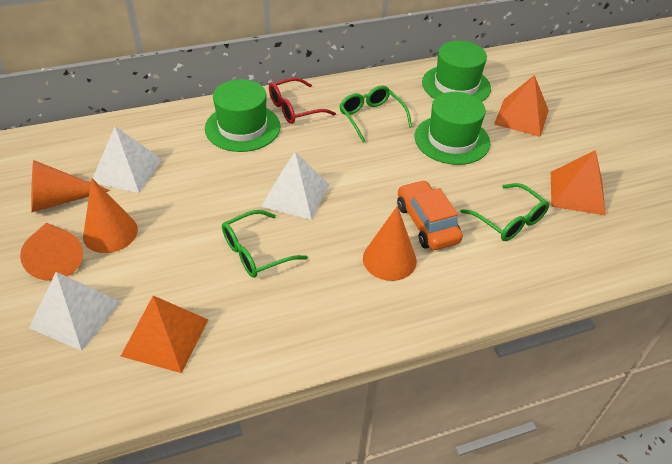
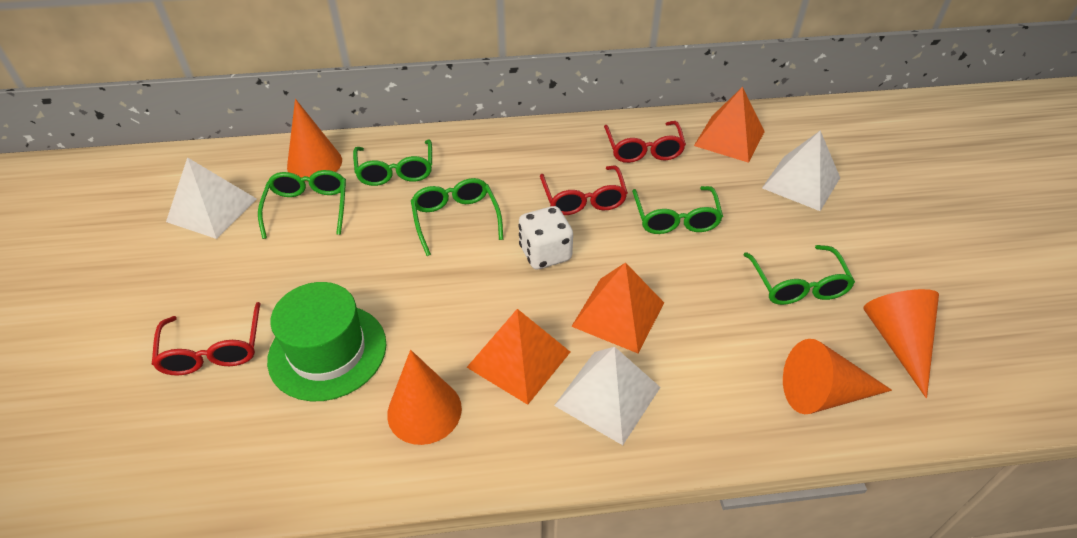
green glasses: 3 -> 5
green hat: 3 -> 1
orange car: 1 -> 0
red glasses: 1 -> 3
white dice: 0 -> 1

